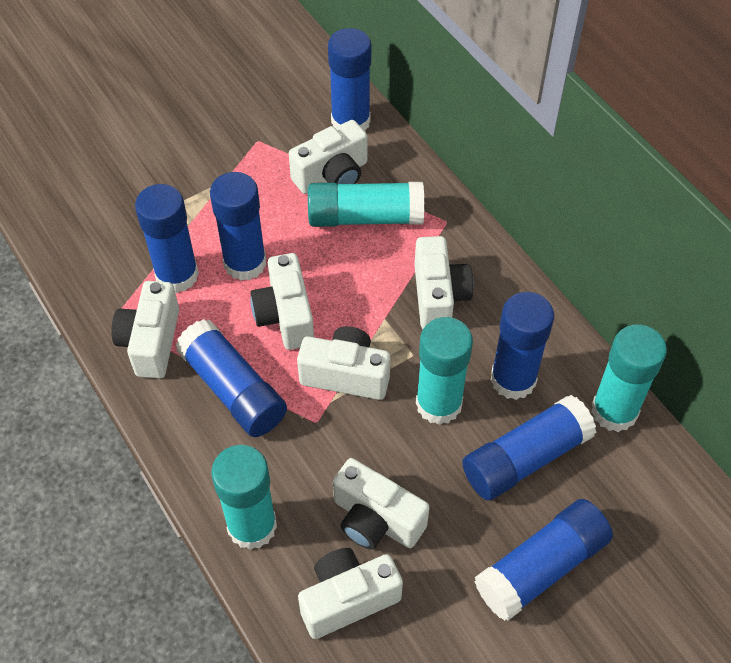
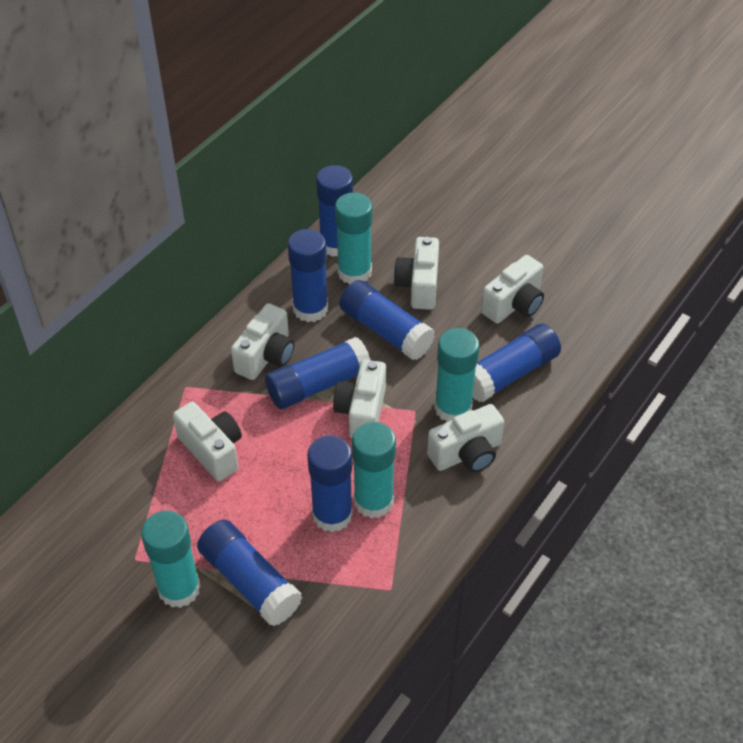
white camera: 7 -> 6

